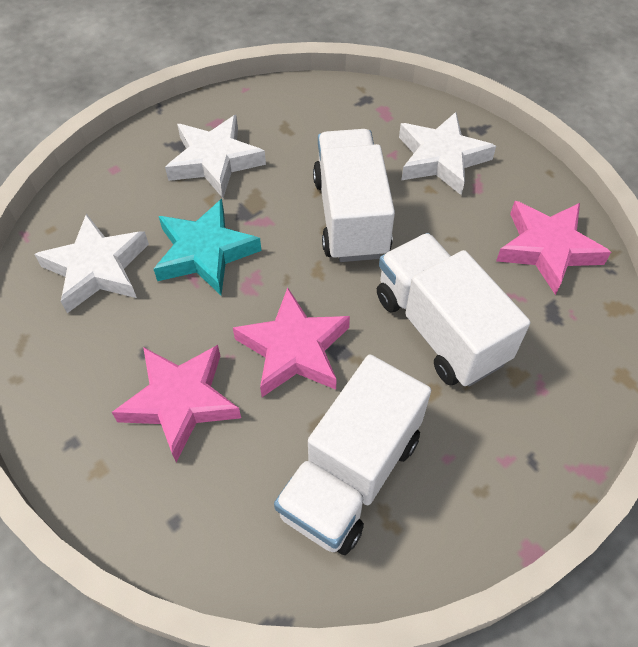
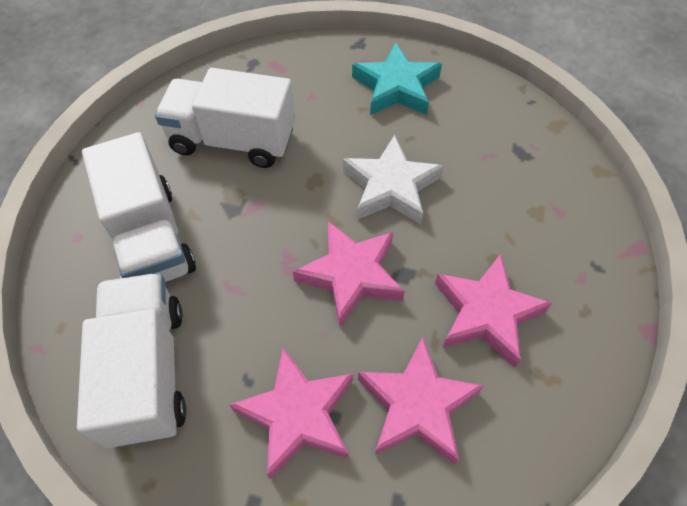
pink star: 3 -> 4
white star: 3 -> 1

